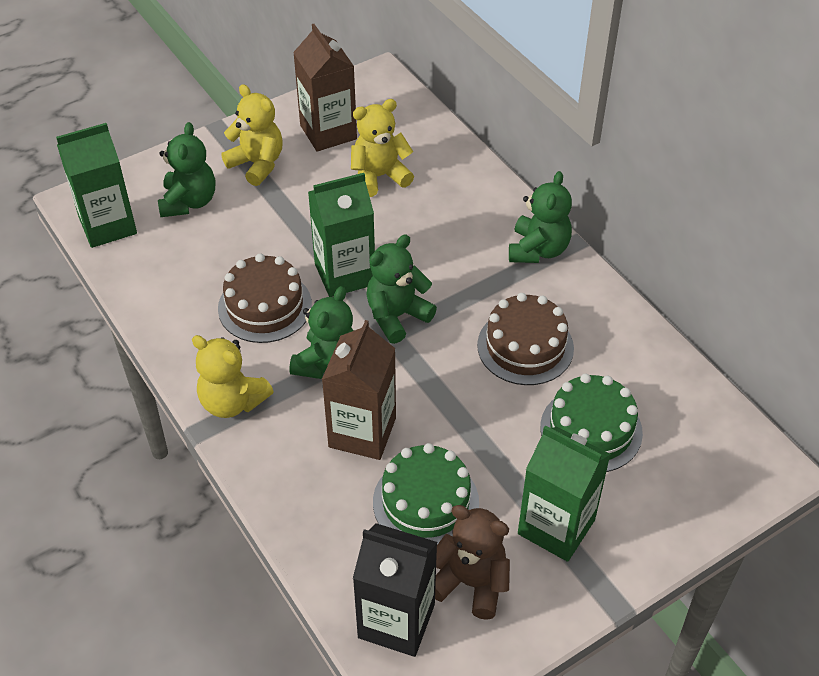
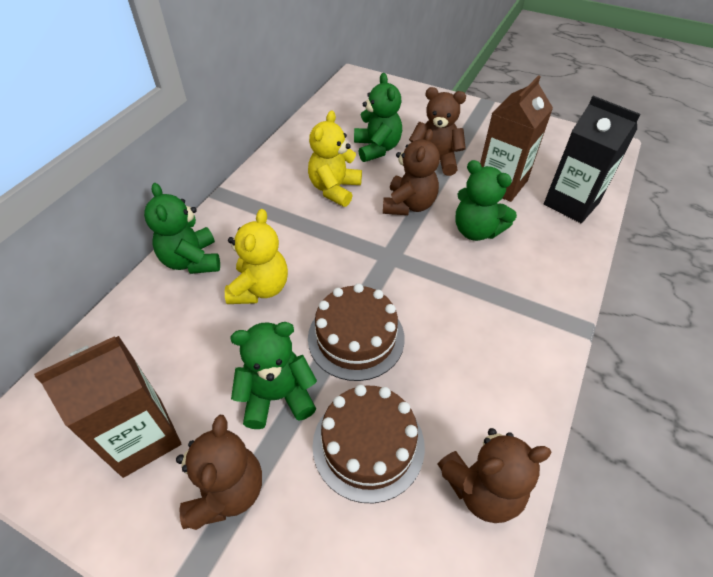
brown teddy bear: 1 -> 4
green cake: 2 -> 0
green carton: 3 -> 0
yellow teddy bear: 3 -> 2

